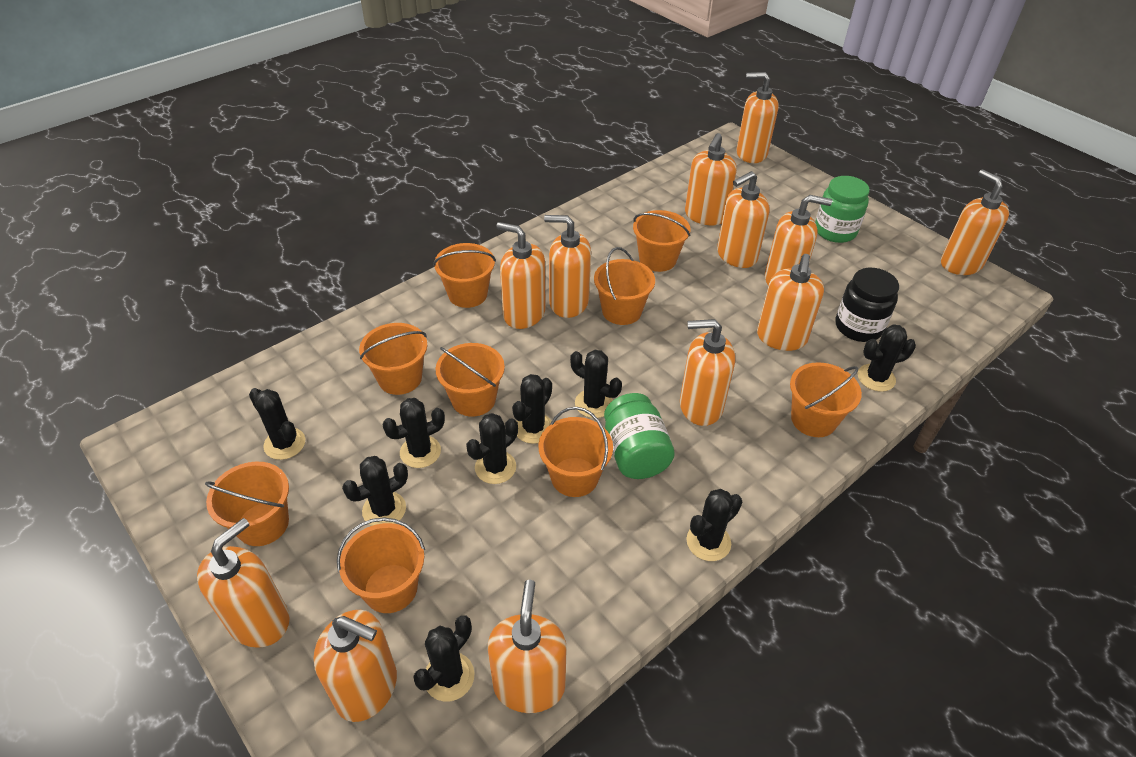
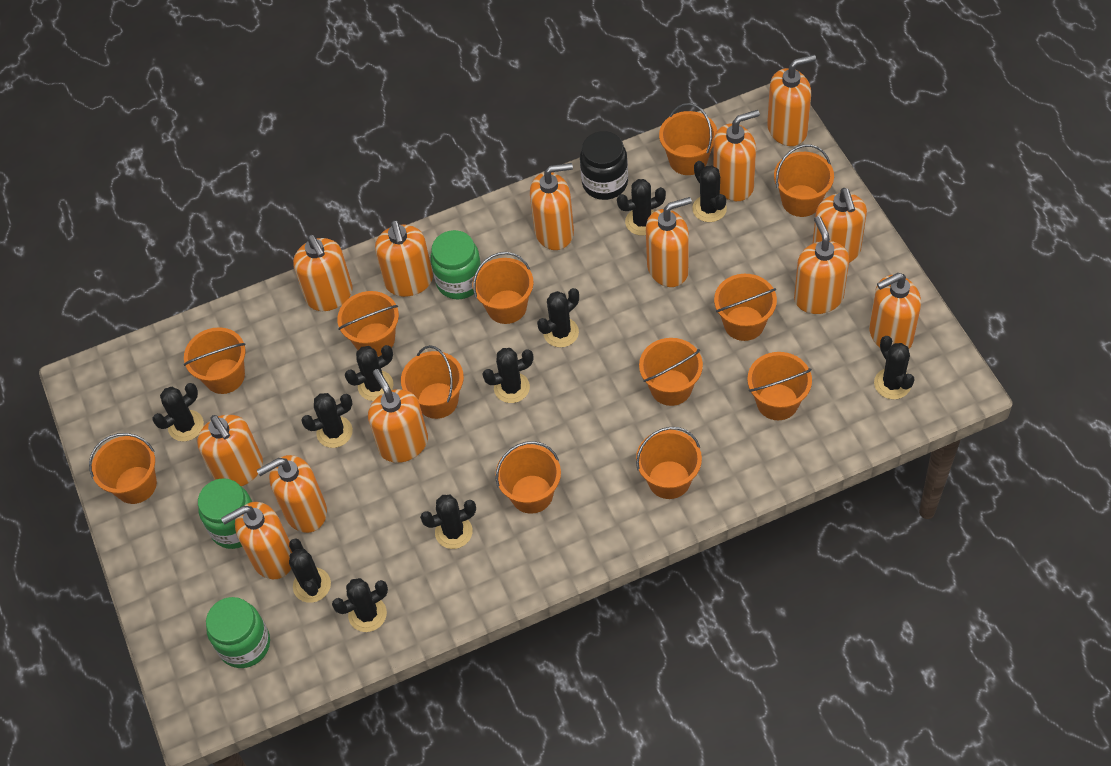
black cactus: 9 -> 11
green jar: 2 -> 3
orange bucket: 9 -> 12
orange soap dispenser: 12 -> 13

